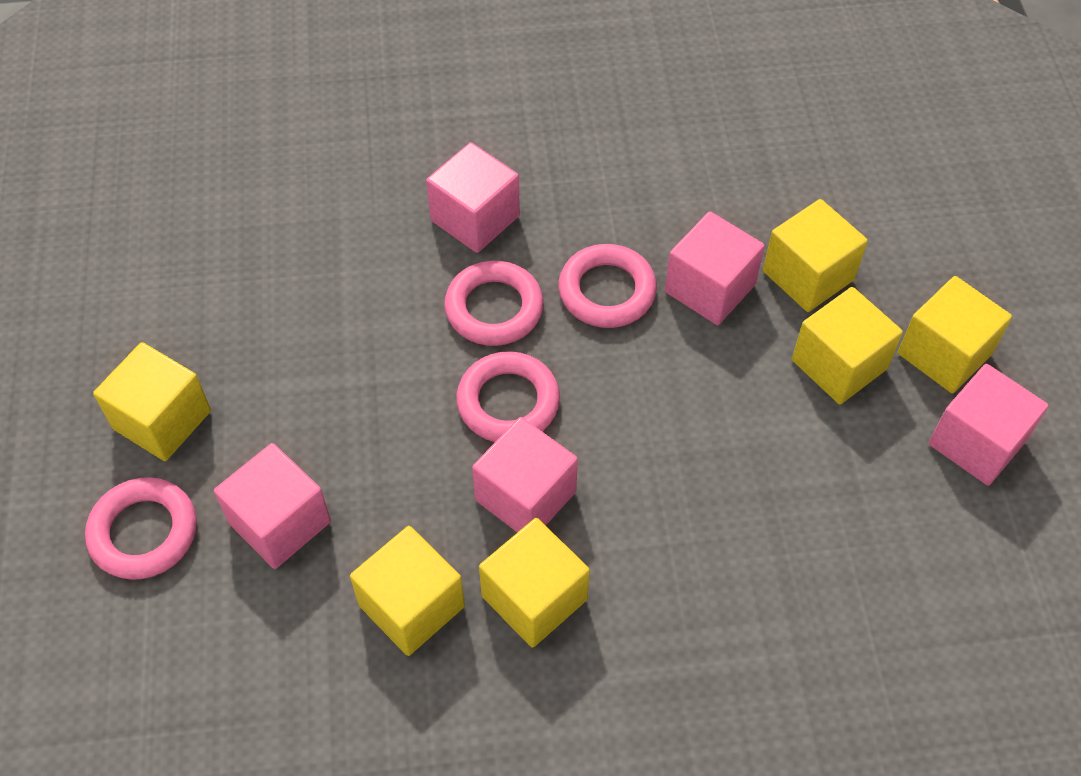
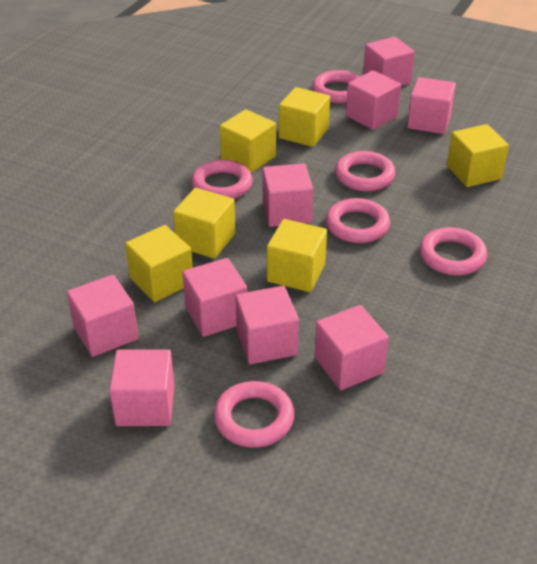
pink cube: 5 -> 9
pink ring: 4 -> 6

